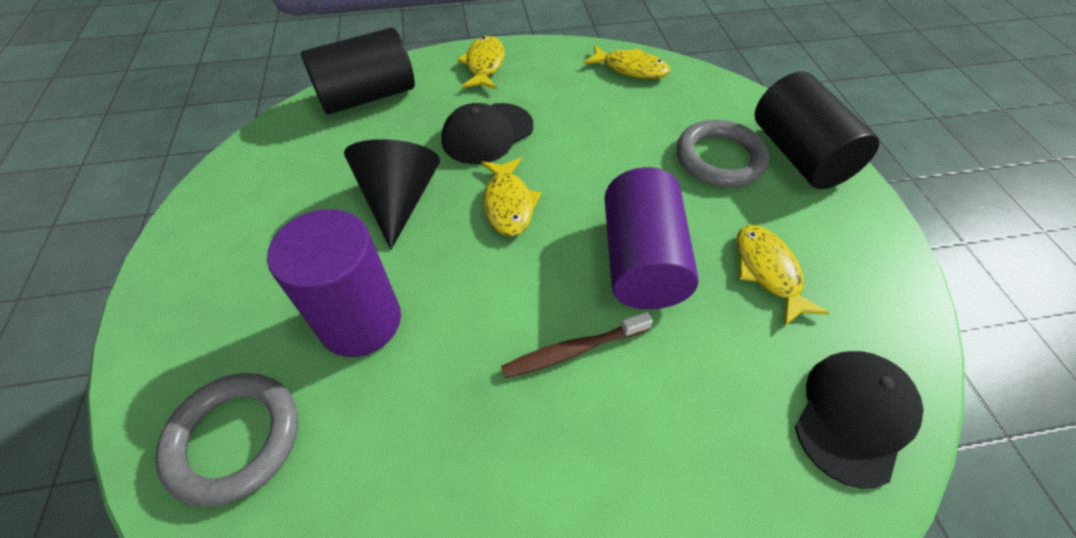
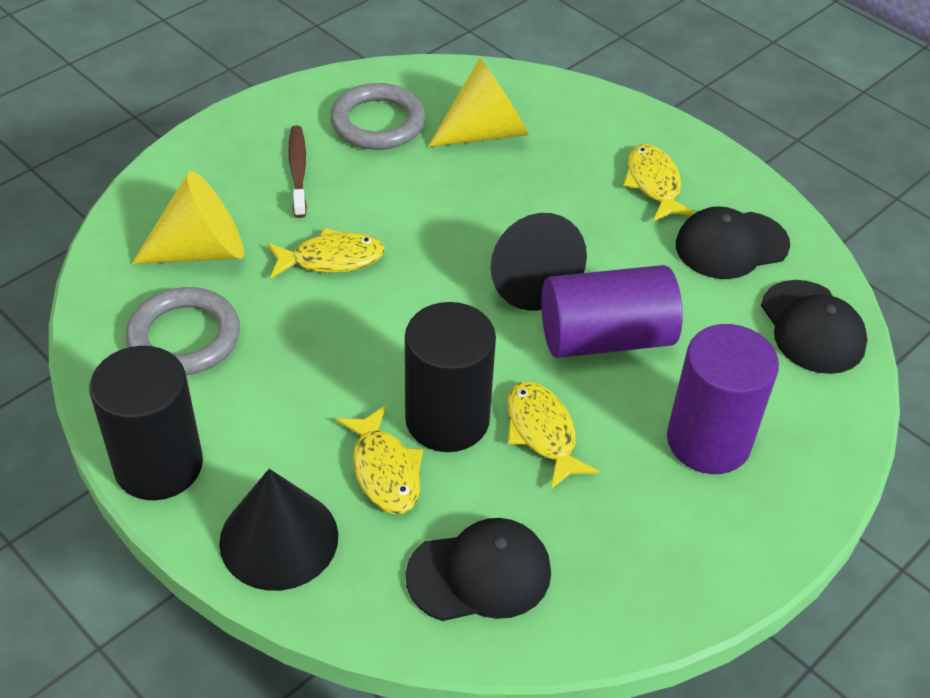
black cap: 2 -> 3
black cone: 1 -> 2
yellow cone: 0 -> 2

